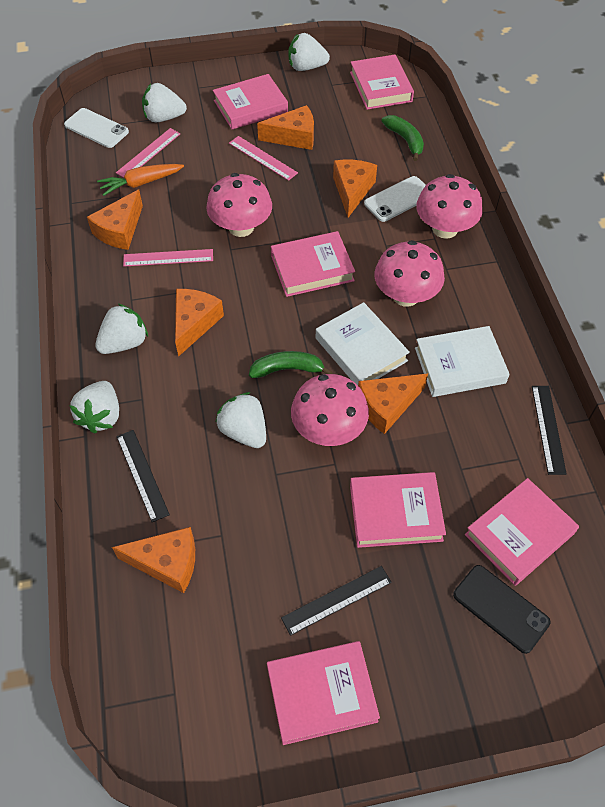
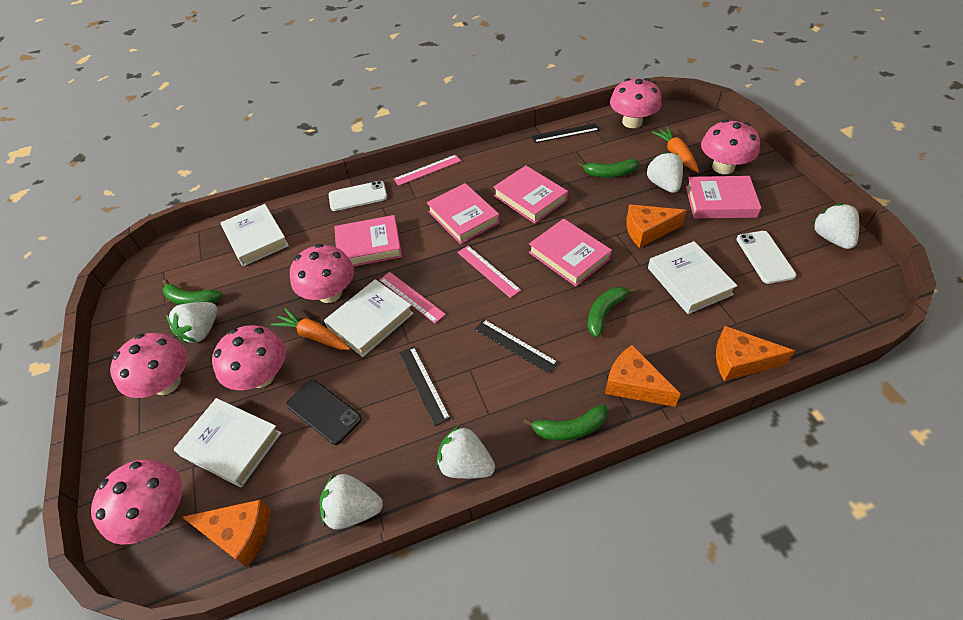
green banana: 2 -> 4
orange carrot: 1 -> 2
orange cheese: 6 -> 4
pink book: 6 -> 5
pink mushroom: 4 -> 6
white book: 2 -> 4

